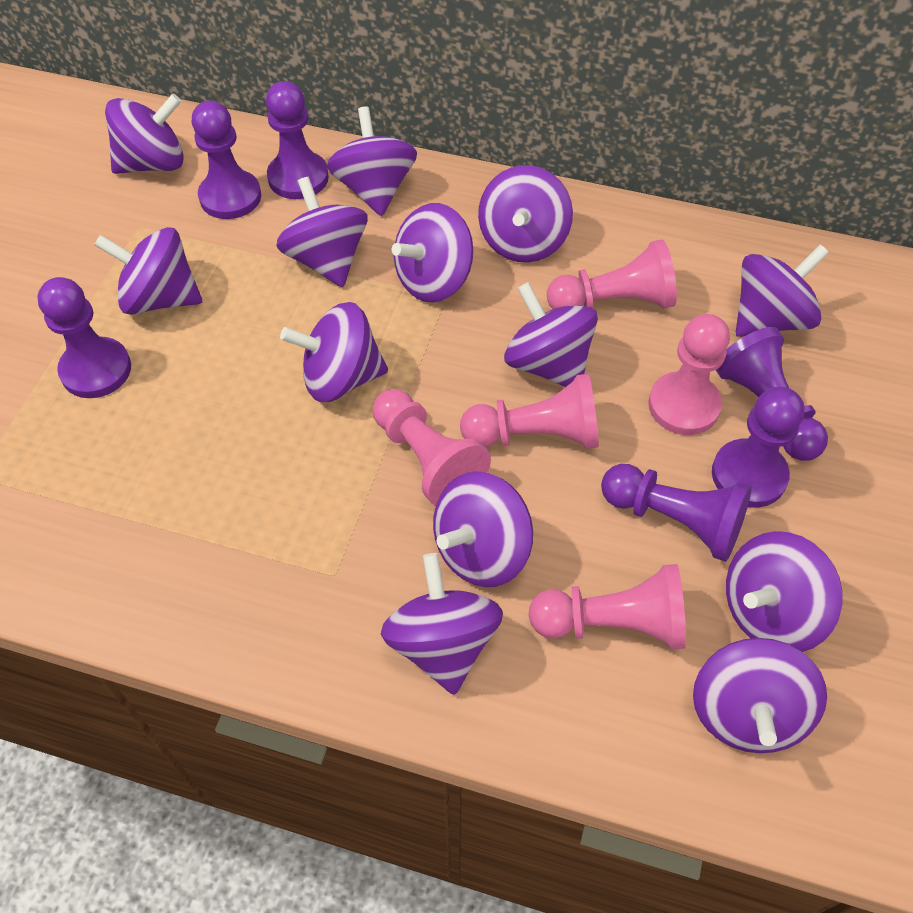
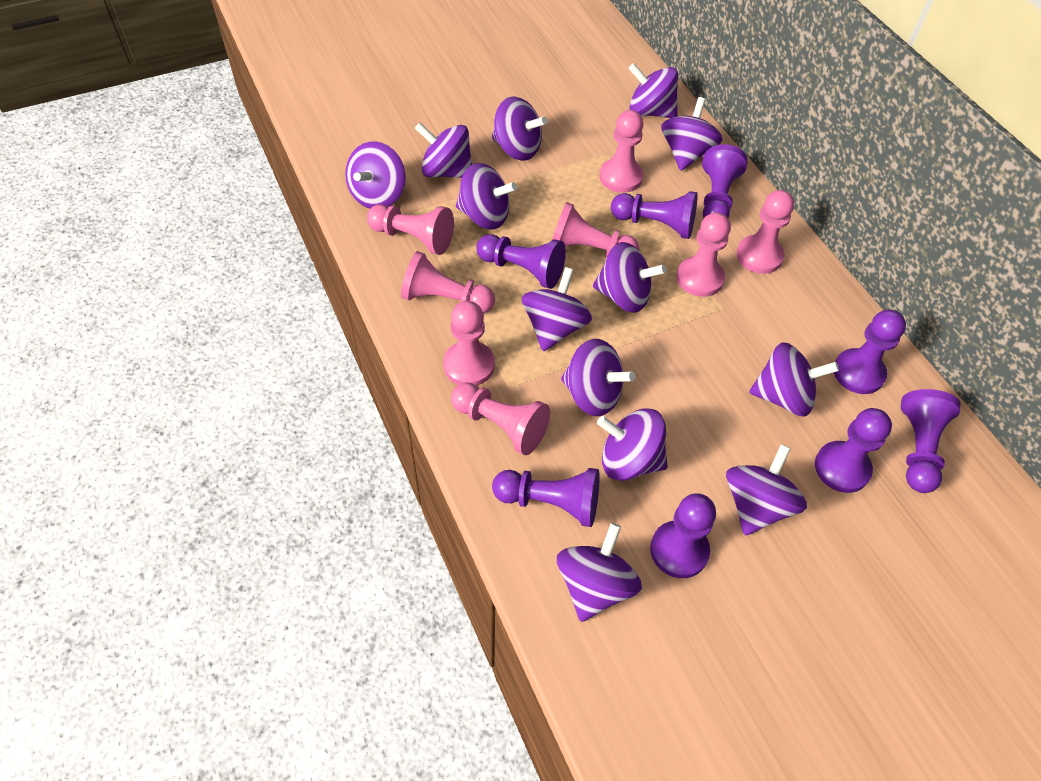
pink pawn: 5 -> 8
purple pawn: 6 -> 8

